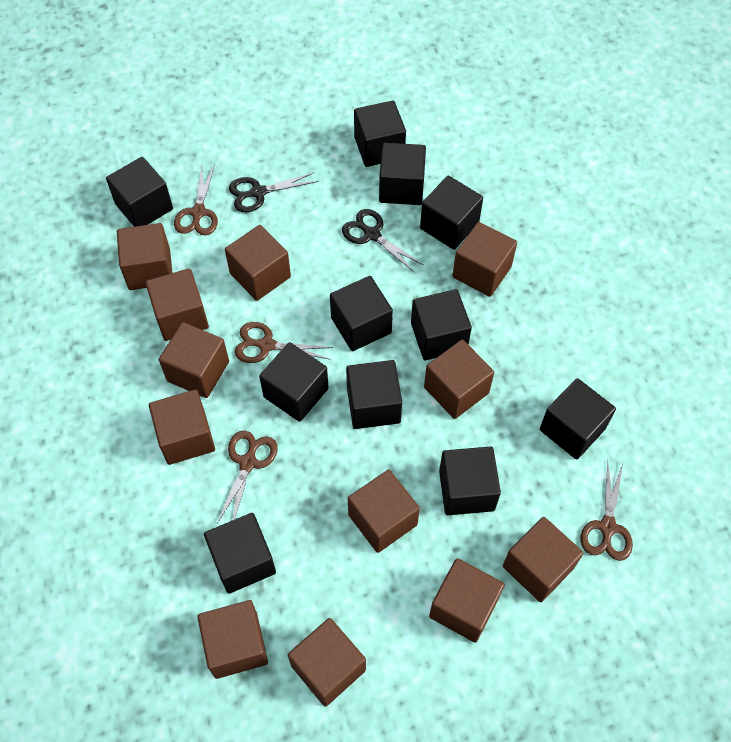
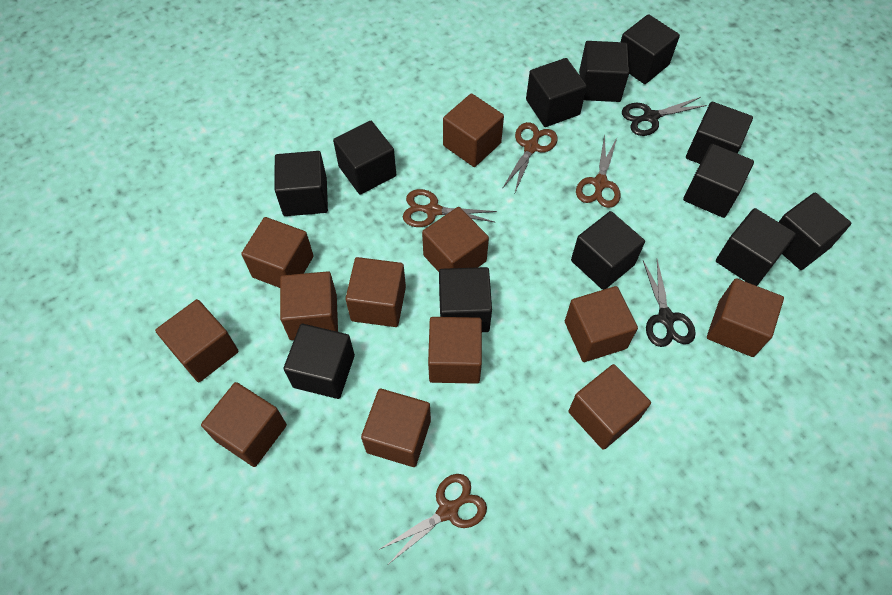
black cube: 11 -> 12

